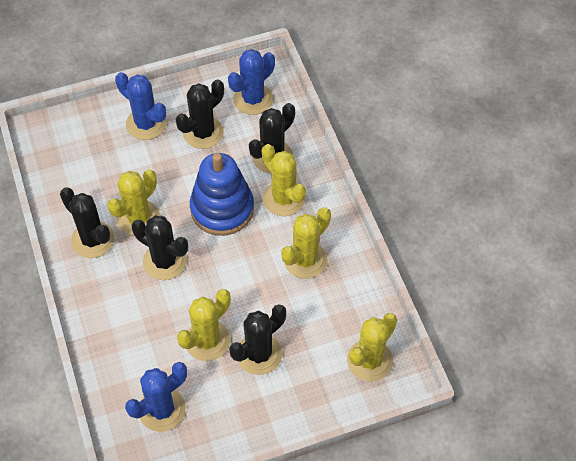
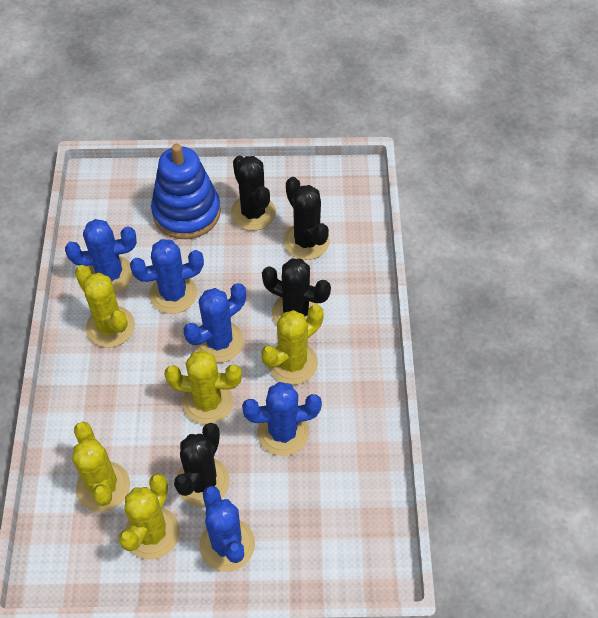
black cactus: 5 -> 4
blue cactus: 3 -> 5

